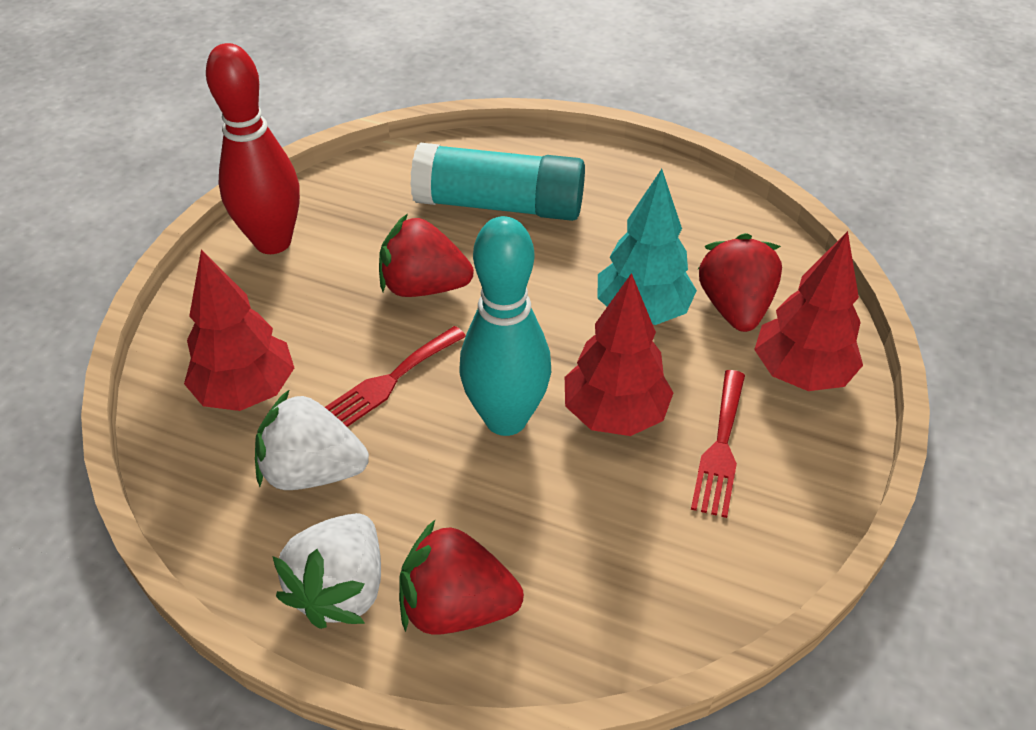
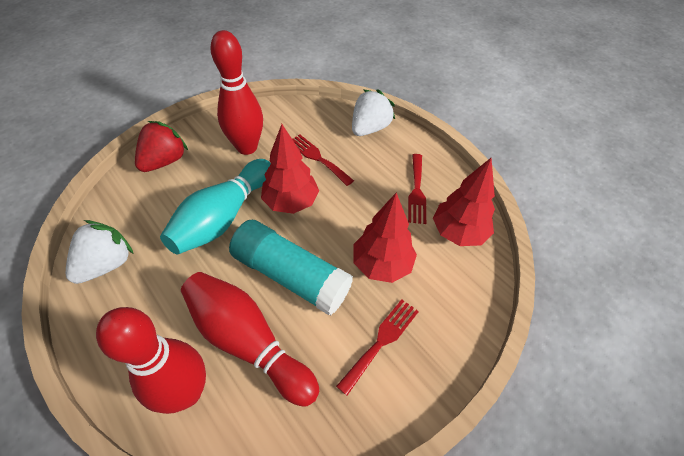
red bowling pin: 1 -> 3
red fork: 2 -> 3
red strawberry: 3 -> 1
turquoise tree: 1 -> 0

